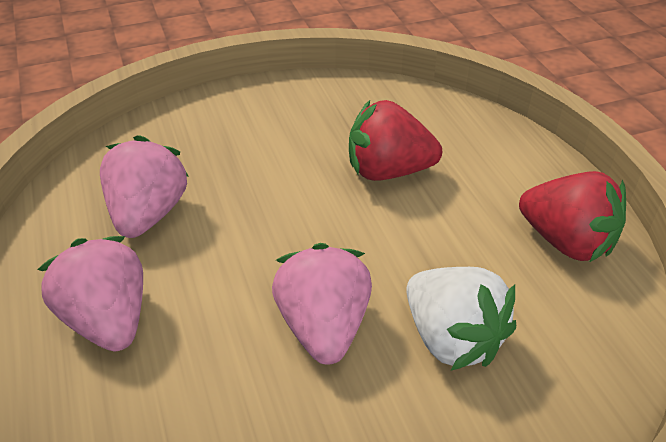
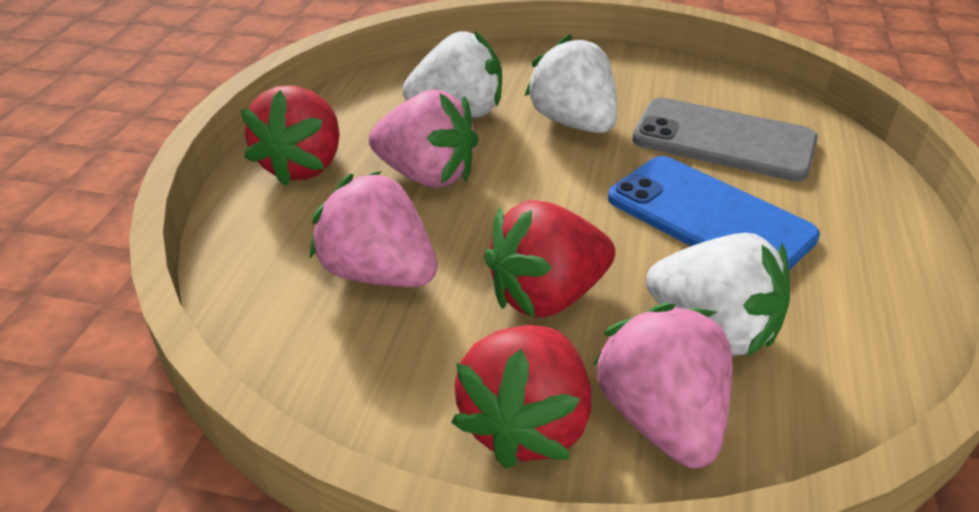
blue phone: 0 -> 1
grey phone: 0 -> 1
red strawberry: 2 -> 3
white strawberry: 1 -> 3

